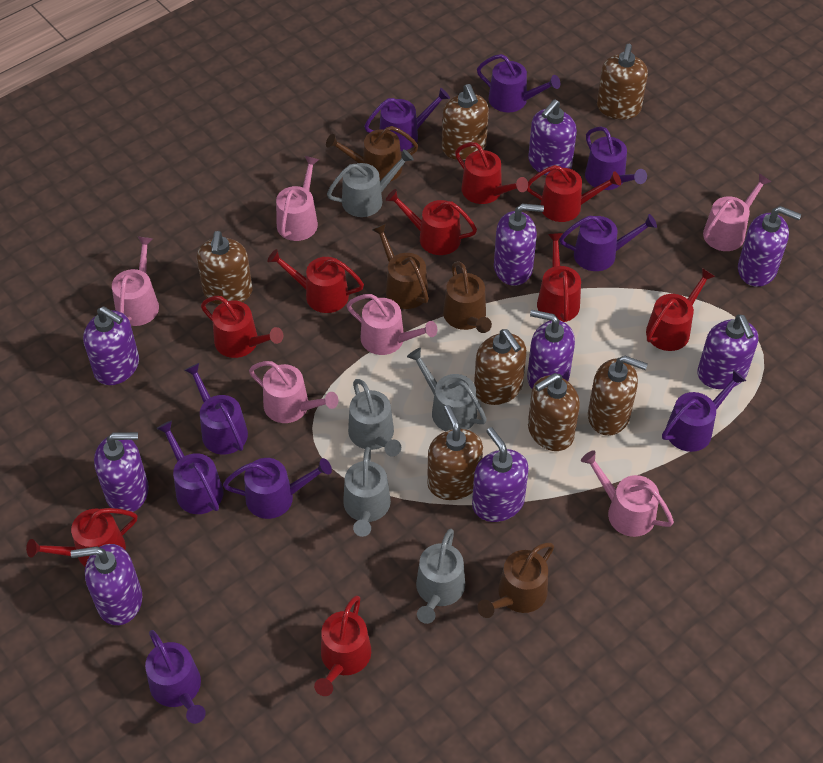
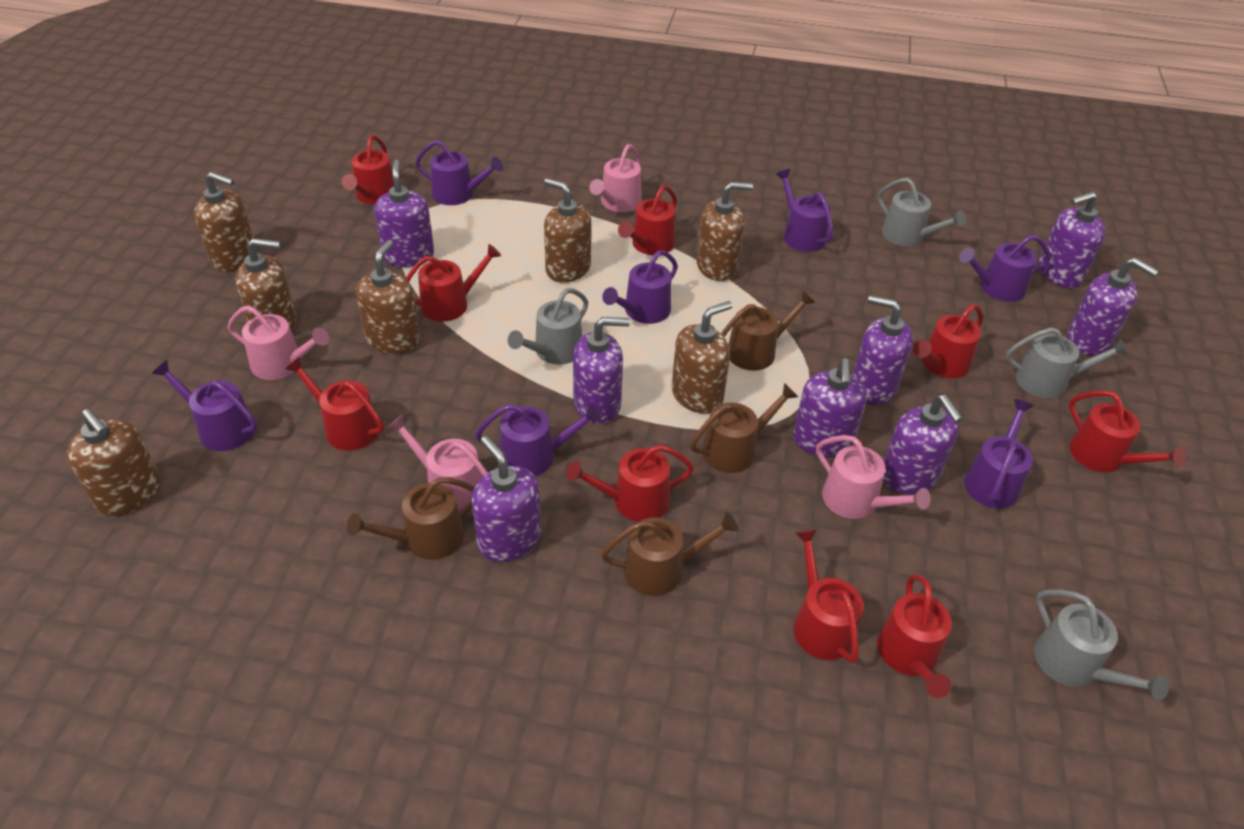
grey watering can: 5 -> 4
pink watering can: 6 -> 4
purple soap dispenser: 9 -> 8
purple watering can: 9 -> 7

